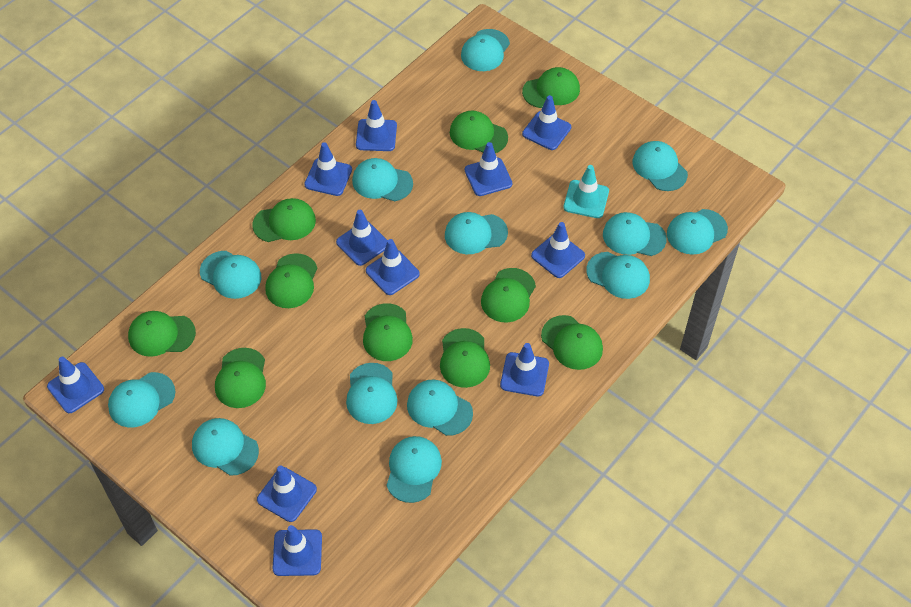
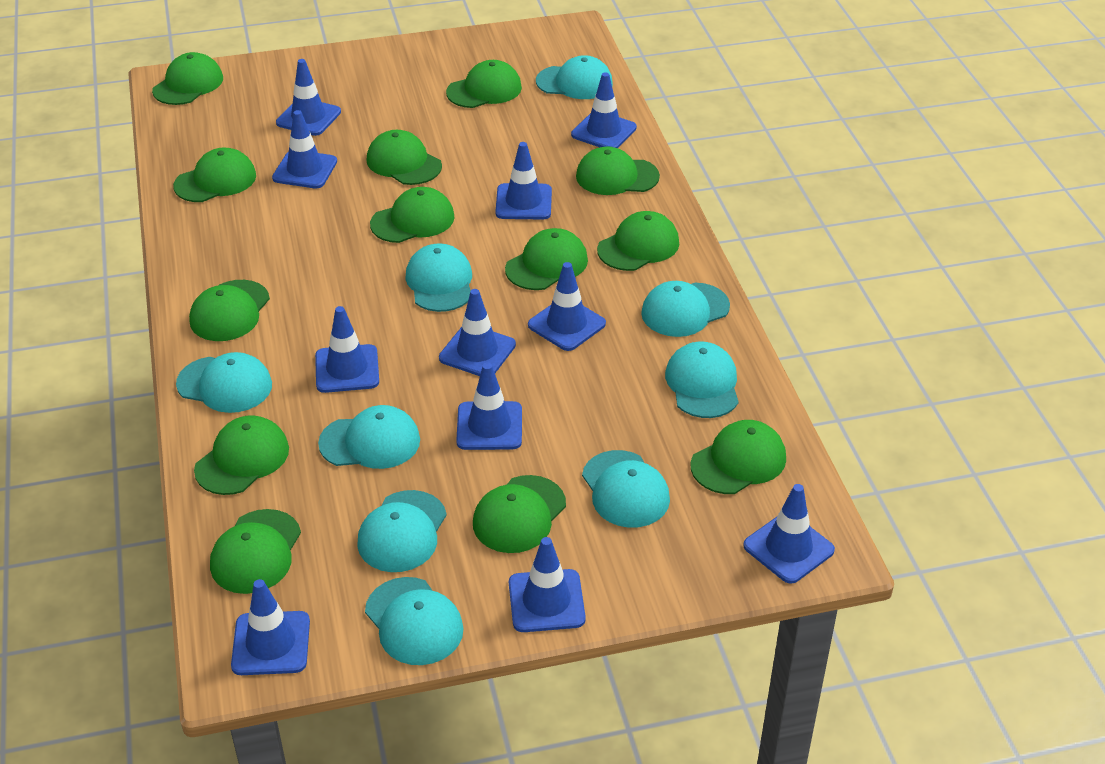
green cap: 10 -> 13
turquoise cap: 13 -> 9
turquoise traffic cone: 1 -> 0

